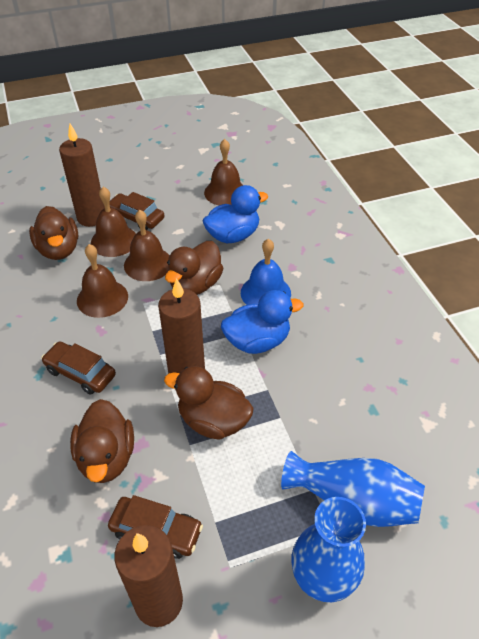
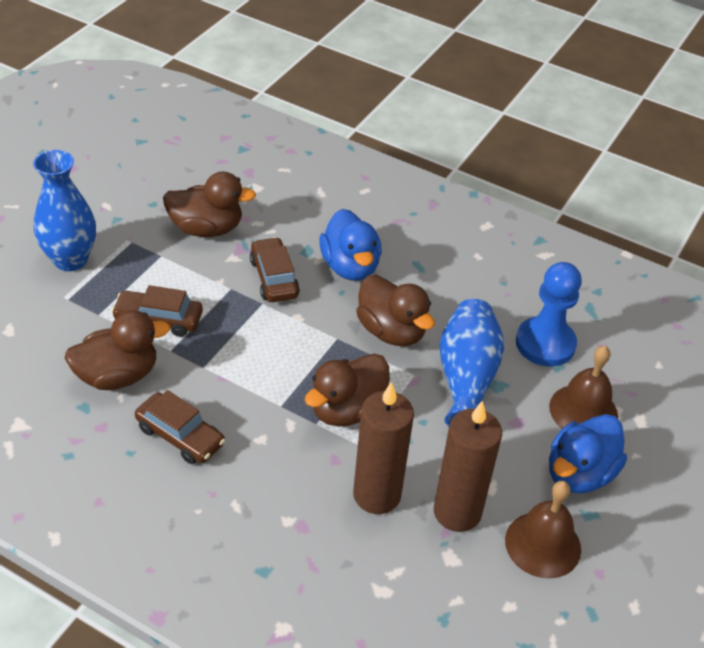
blue bell: 1 -> 0
blue pawn: 0 -> 1
brown bell: 4 -> 2
brown candle: 3 -> 2

